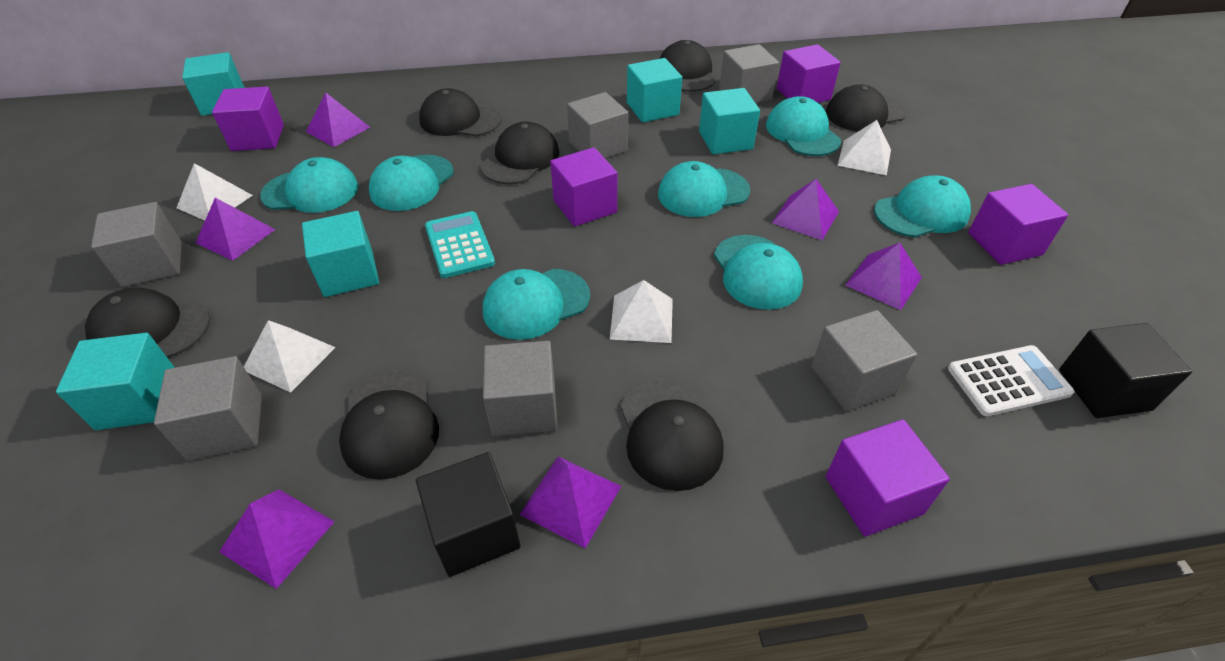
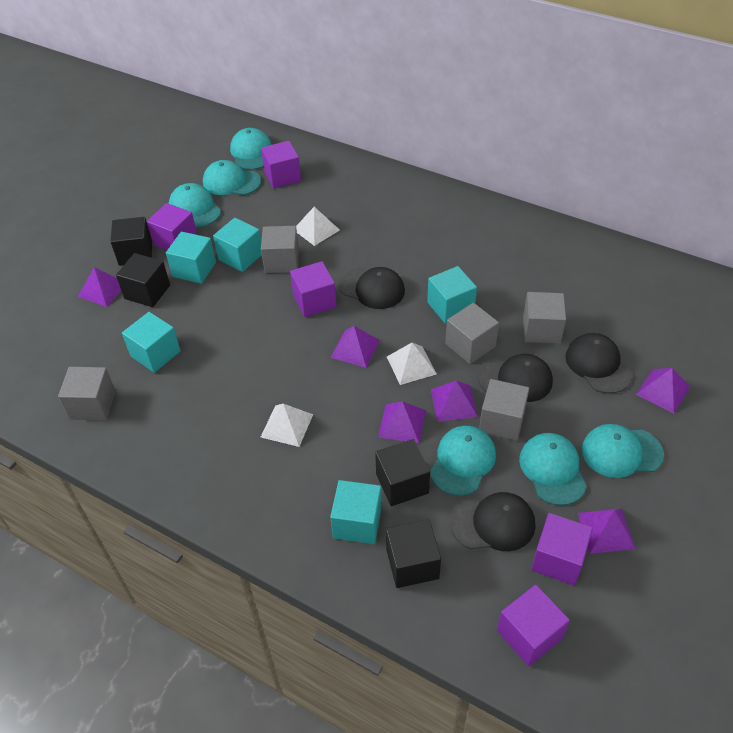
black cap: 7 -> 4
black cube: 2 -> 4
grey cube: 6 -> 5
turquoise calculator: 1 -> 0
turquoise cap: 7 -> 6
white calculator: 1 -> 0
white pyramid: 4 -> 3

